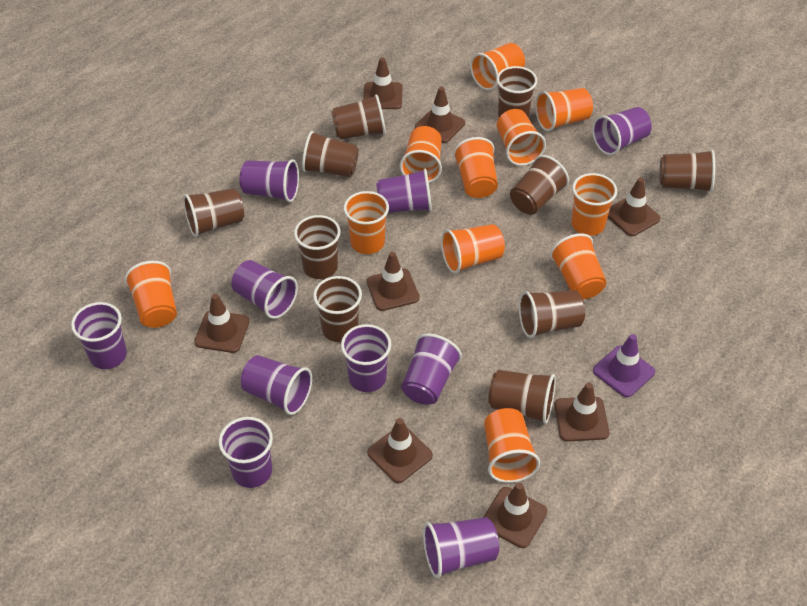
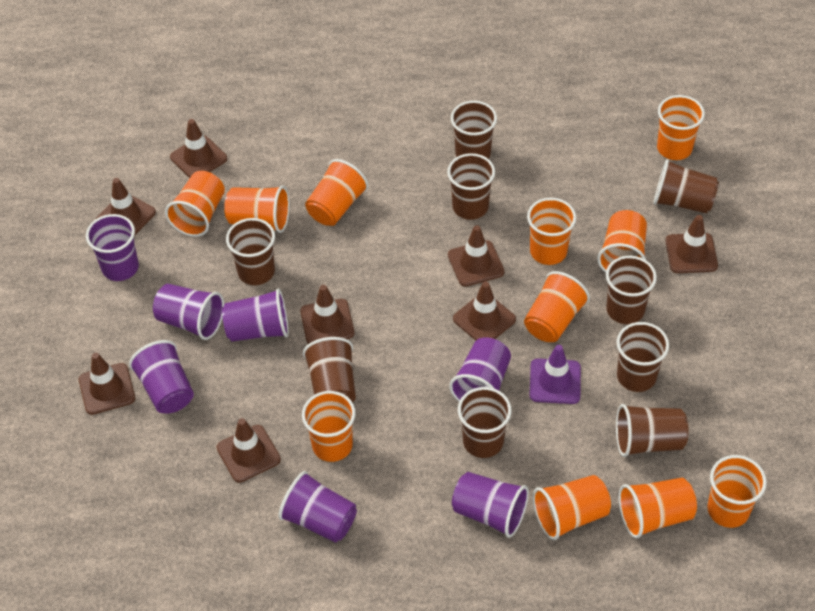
brown cup: 10 -> 9
purple cup: 10 -> 7

